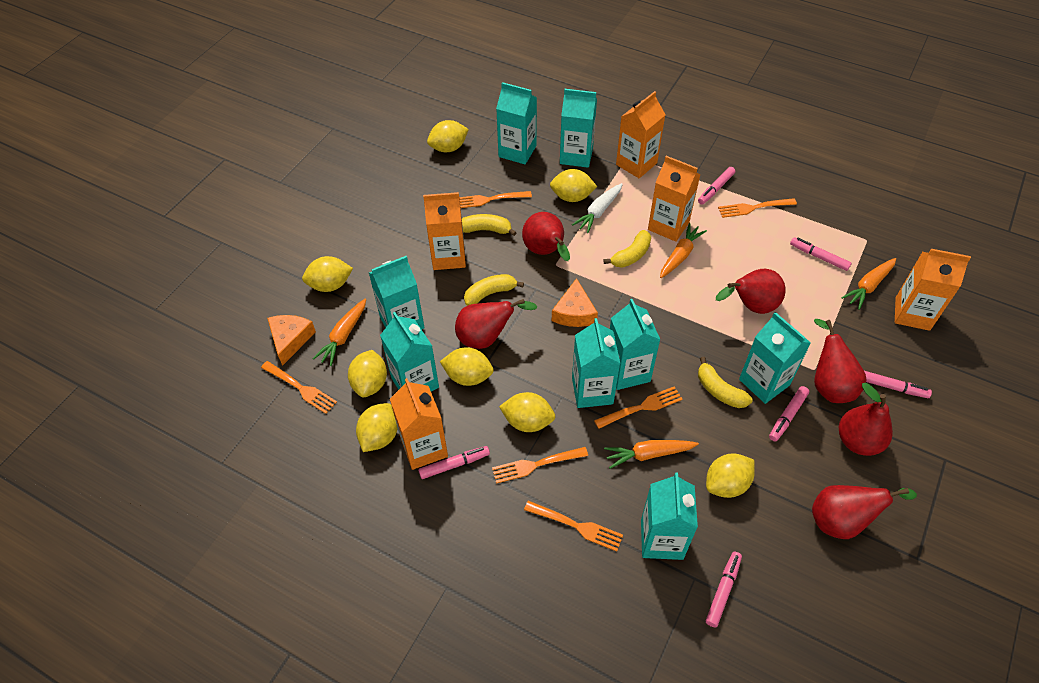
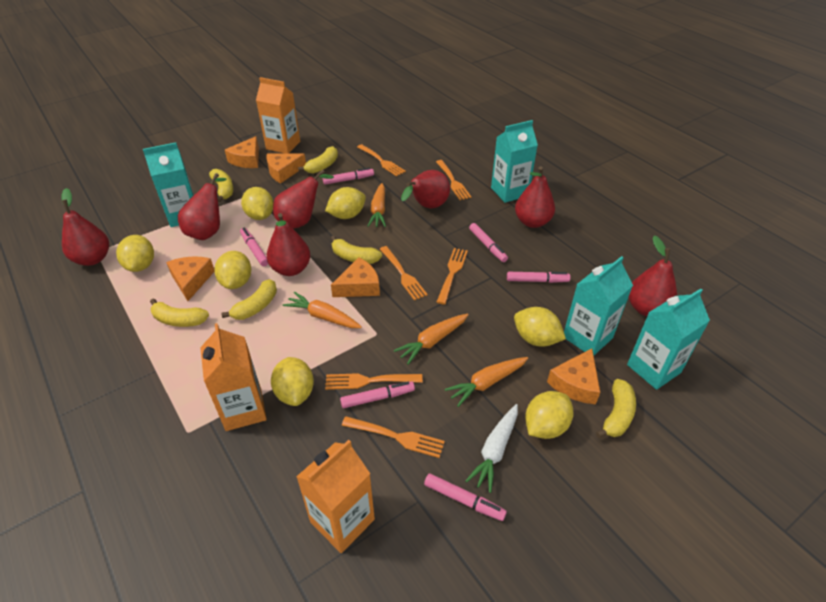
orange carton: 5 -> 3
orange cheese: 2 -> 5
red pear: 6 -> 7
turquoise carton: 8 -> 4
yellow banana: 4 -> 6
yellow lemon: 8 -> 7

